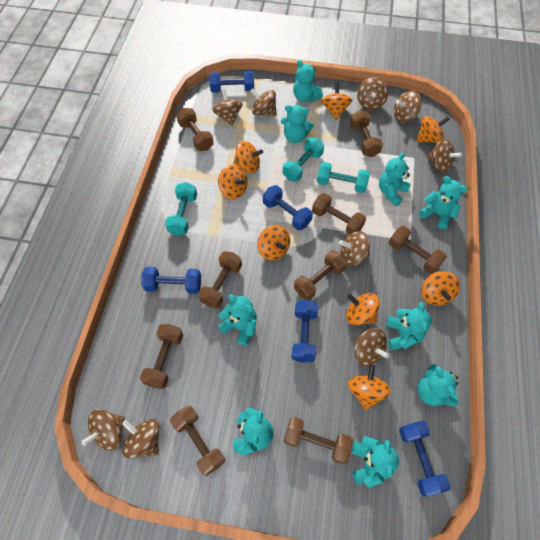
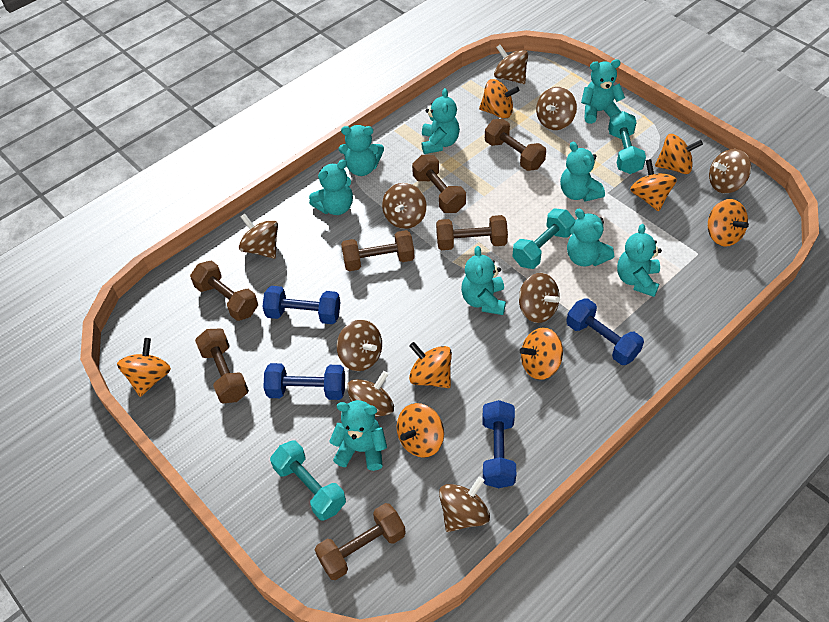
blue dumbbell: 5 -> 4
brown dumbbell: 9 -> 7

